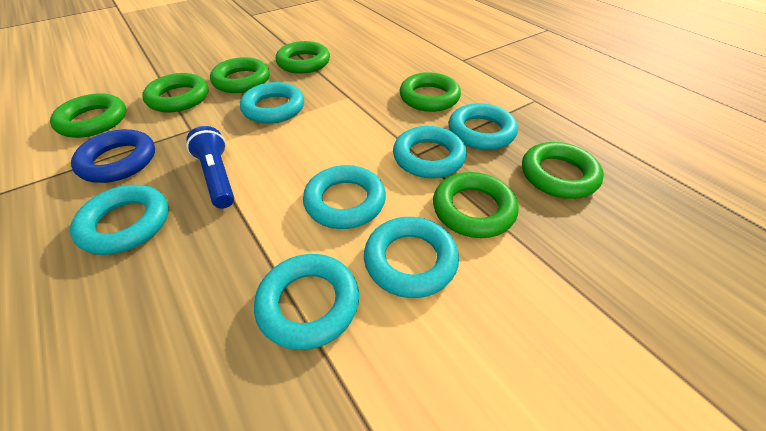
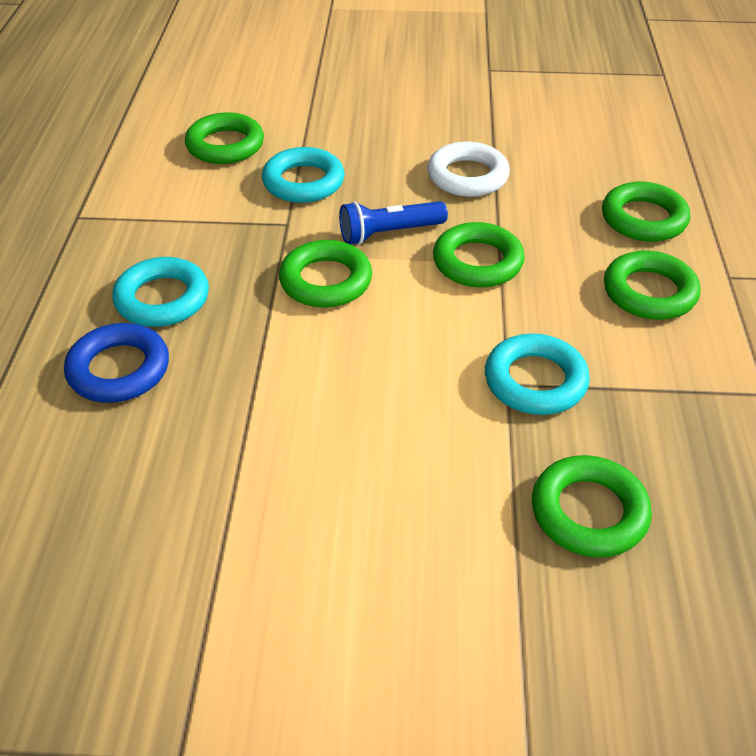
green ring: 7 -> 6
turquoise ring: 7 -> 3
white ring: 0 -> 1

